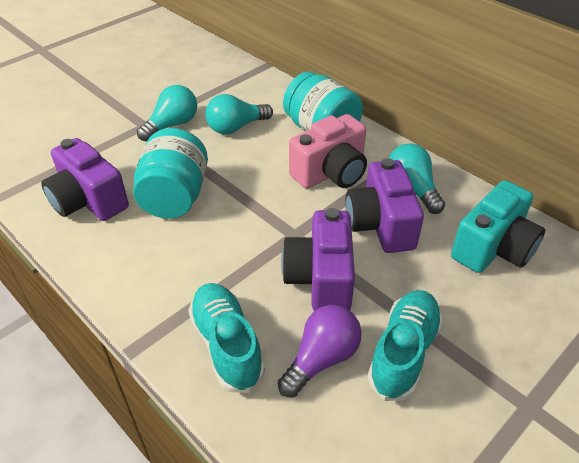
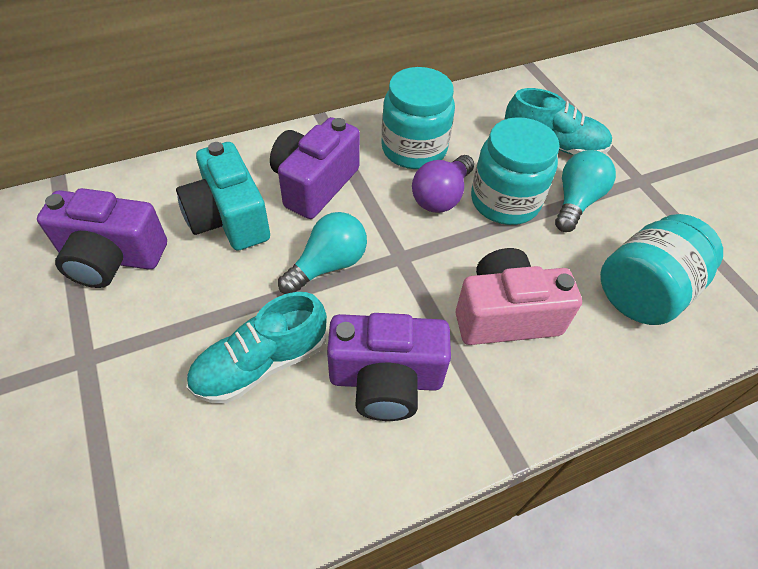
turquoise jar: 2 -> 3
turquoise light bulb: 3 -> 2

